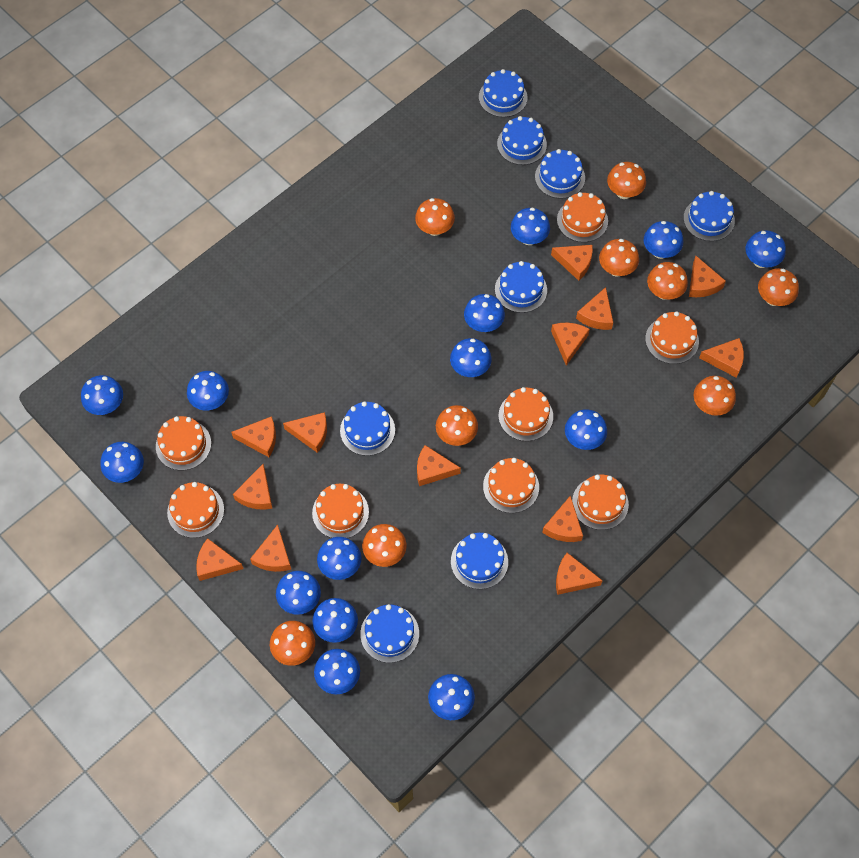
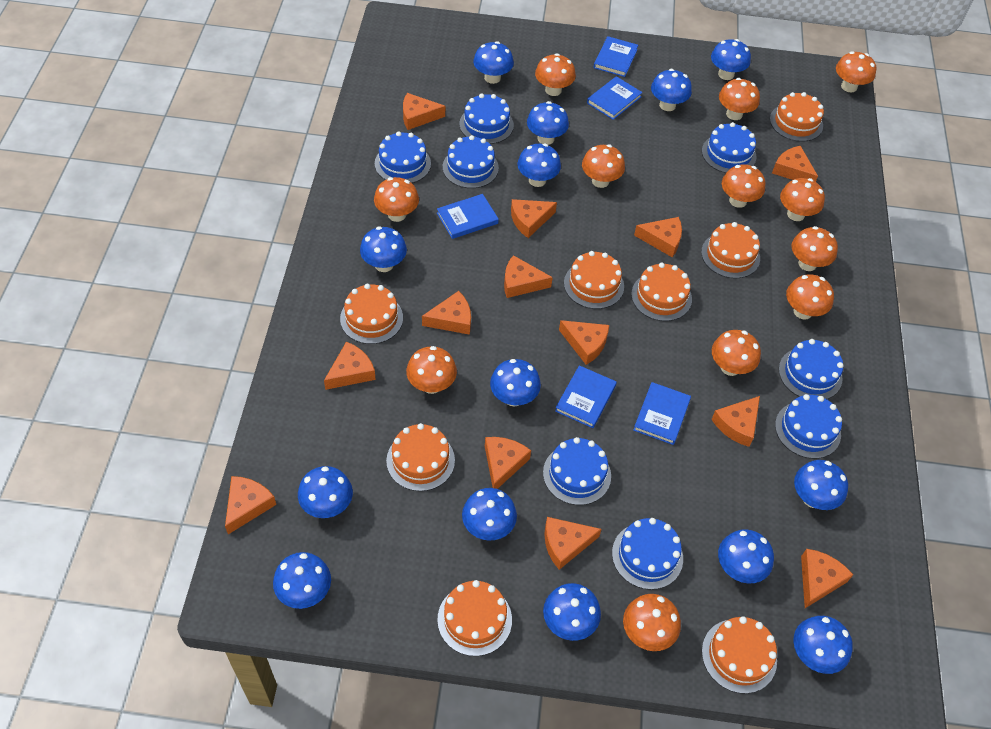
blue book: 0 -> 5
orange mushroom: 9 -> 12

